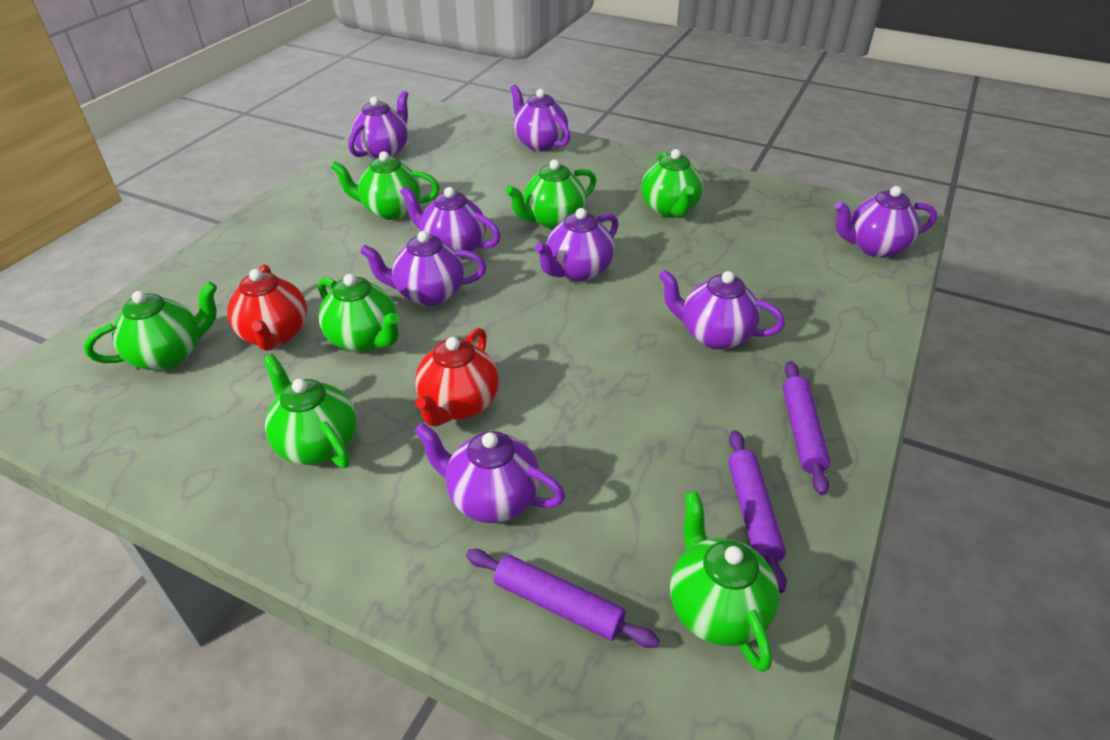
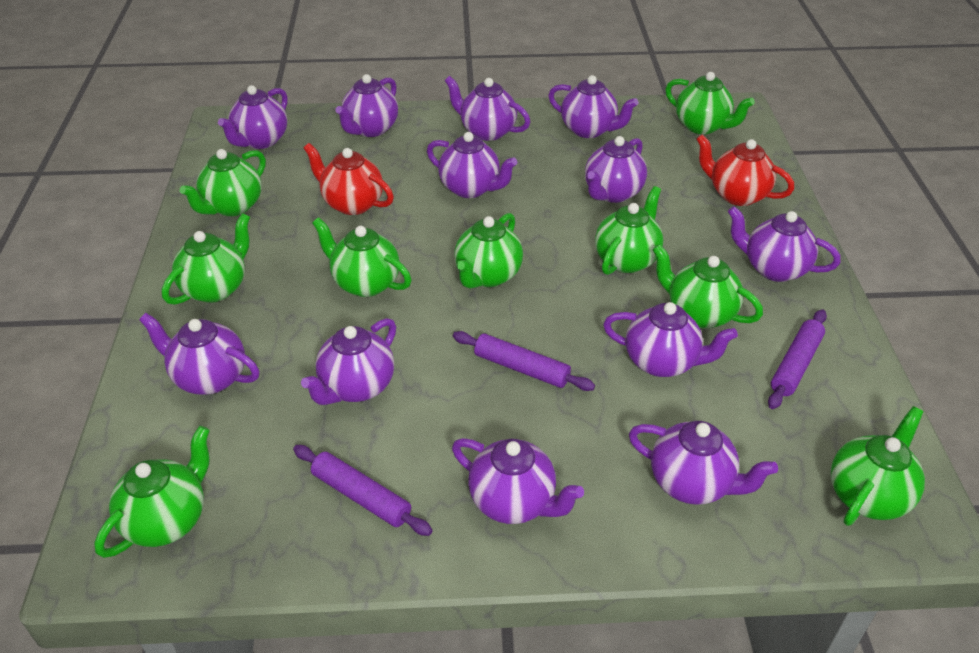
green teapot: 7 -> 9
purple teapot: 8 -> 12

